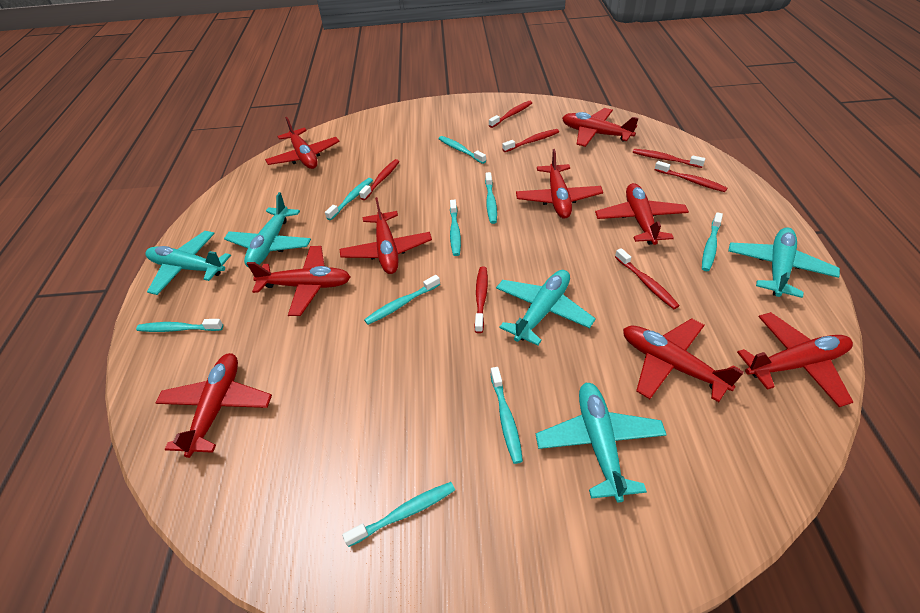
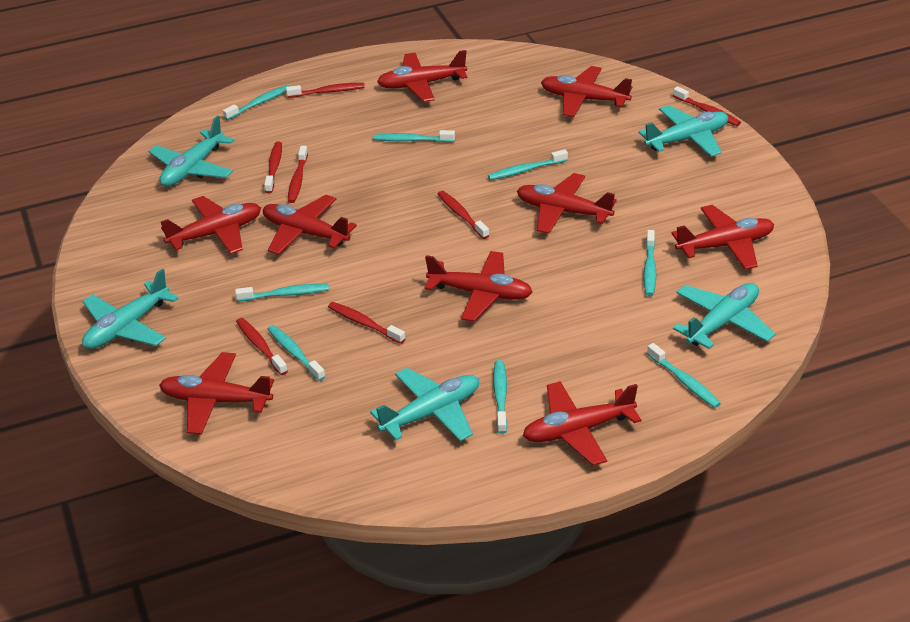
turquoise toothbrush: 9 -> 8

